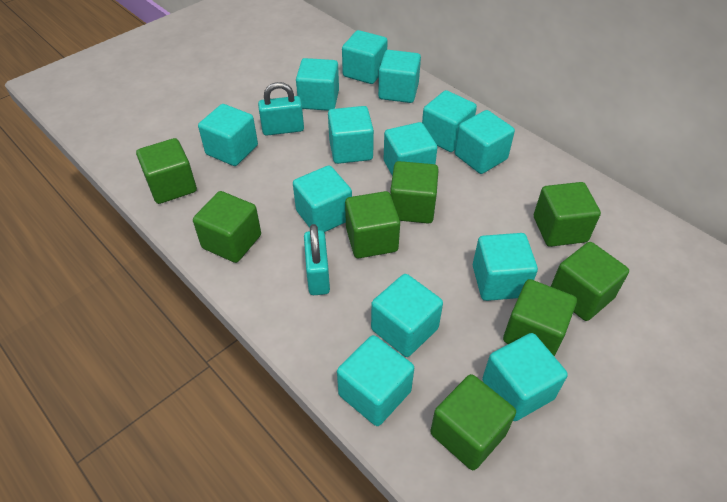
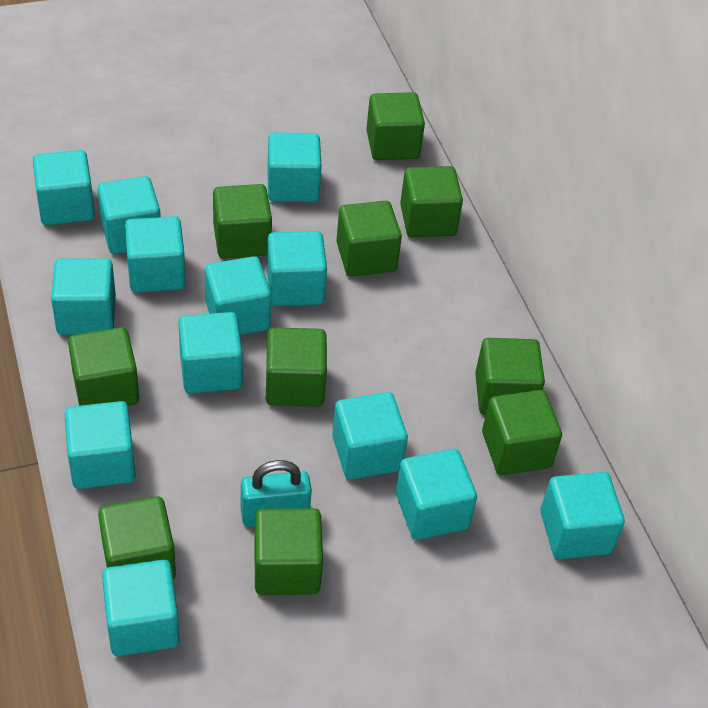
green cube: 8 -> 10
turquoise padlock: 2 -> 1

